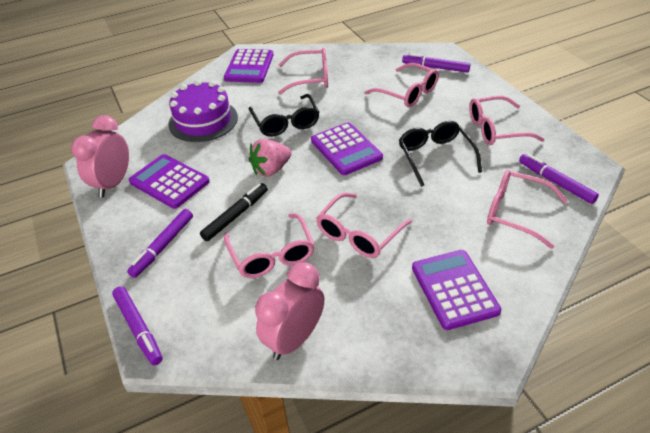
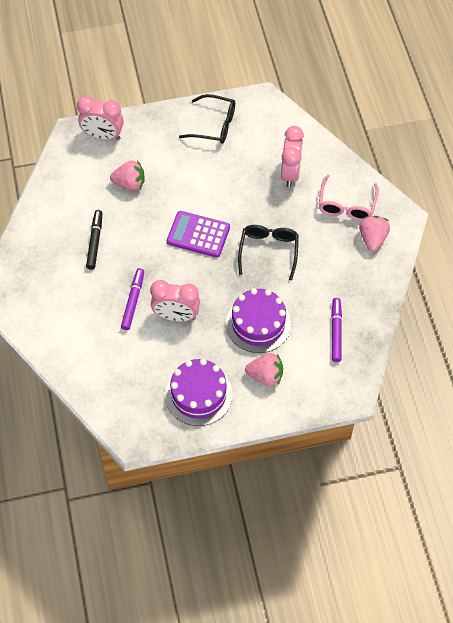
pink clock: 2 -> 3
pink glasses: 6 -> 1
pink strawberry: 1 -> 3
purple cake: 1 -> 2
purple calculator: 4 -> 1
purple marker: 4 -> 2

